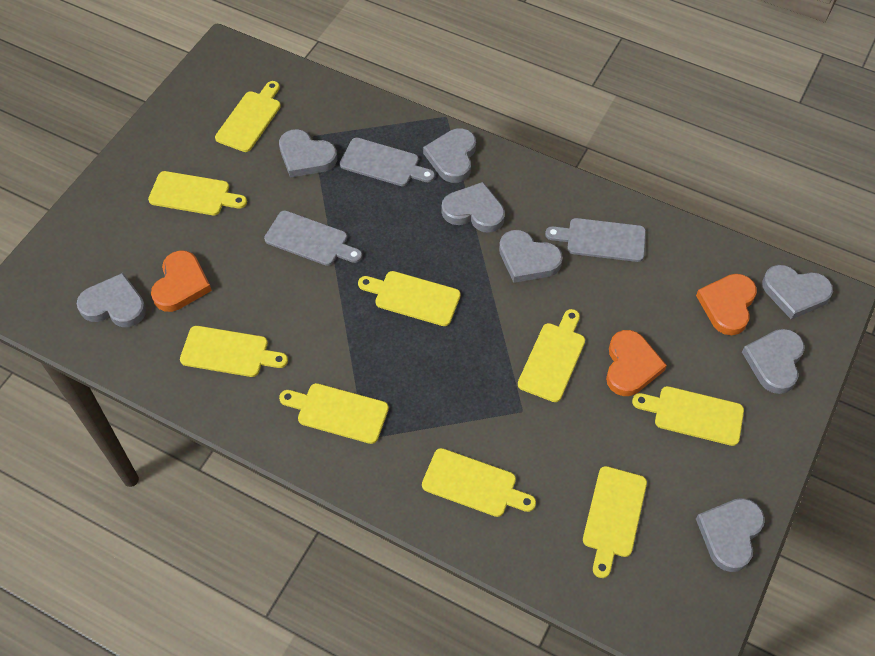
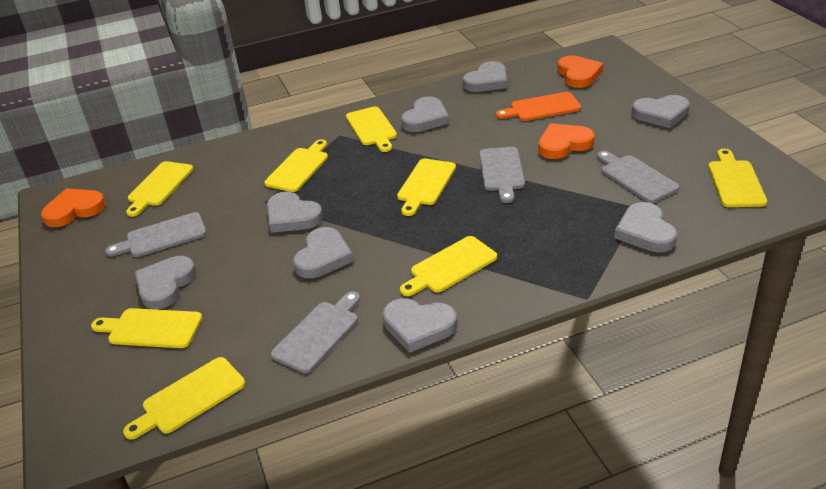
grey cutting board: 3 -> 4
orange cutting board: 0 -> 1
yellow cutting board: 9 -> 8

